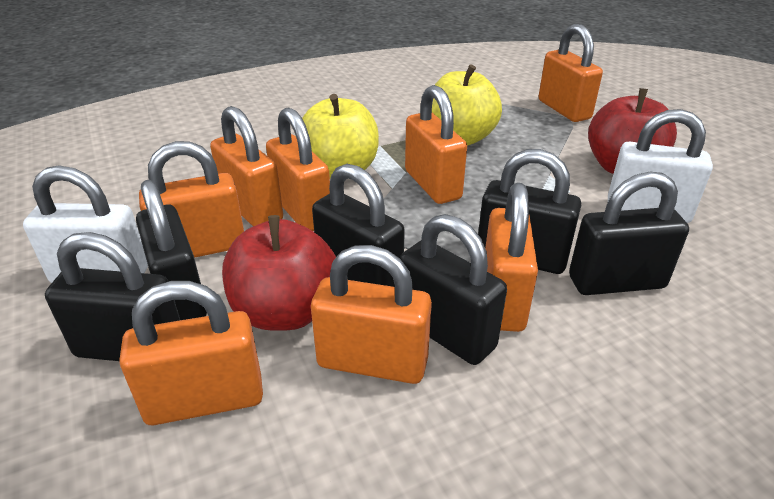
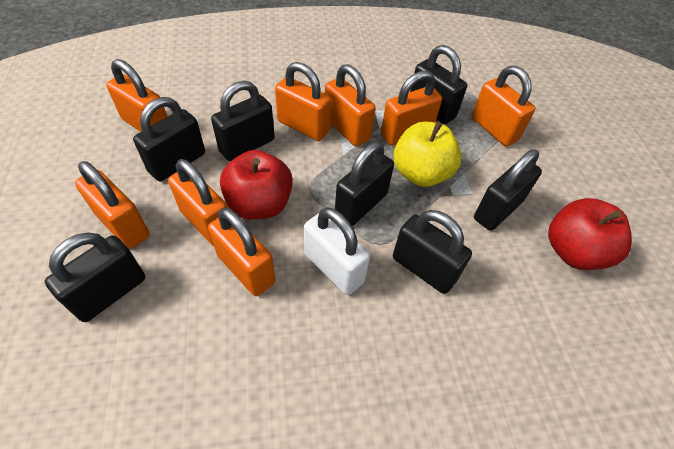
black padlock: 6 -> 7
white padlock: 2 -> 1
yellow apple: 2 -> 1

